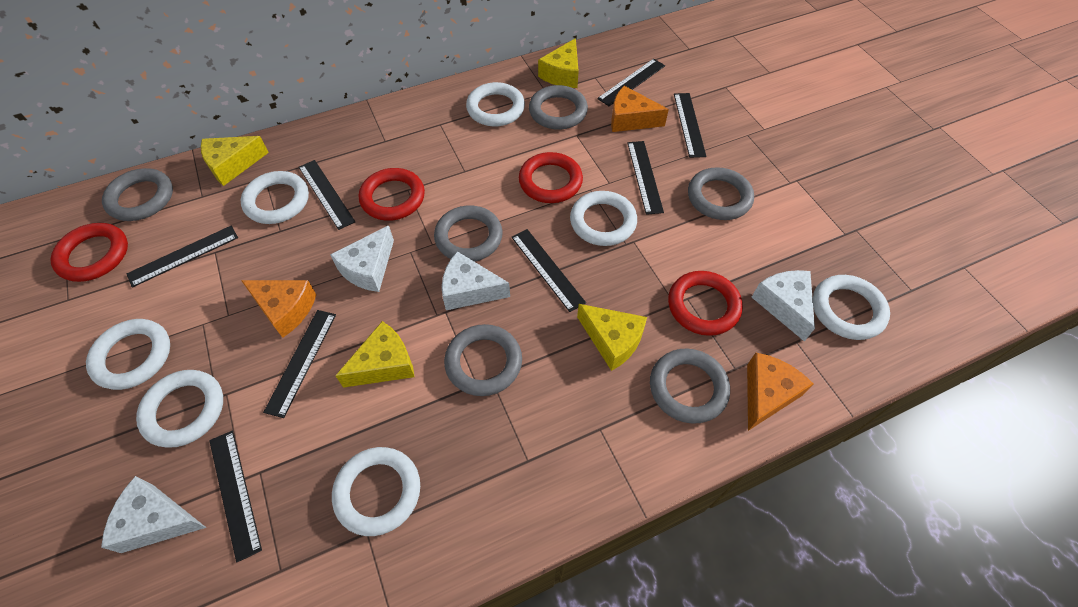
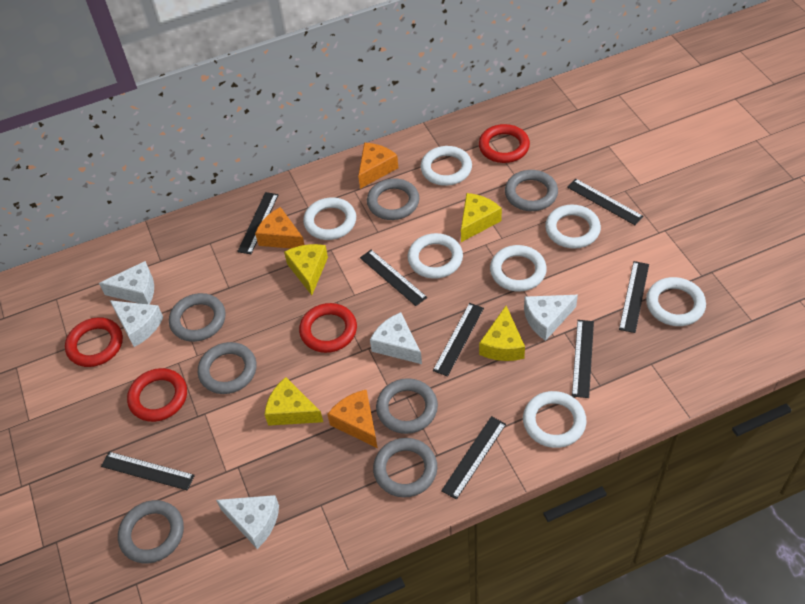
grey ring: 6 -> 7
white cheese: 4 -> 5

